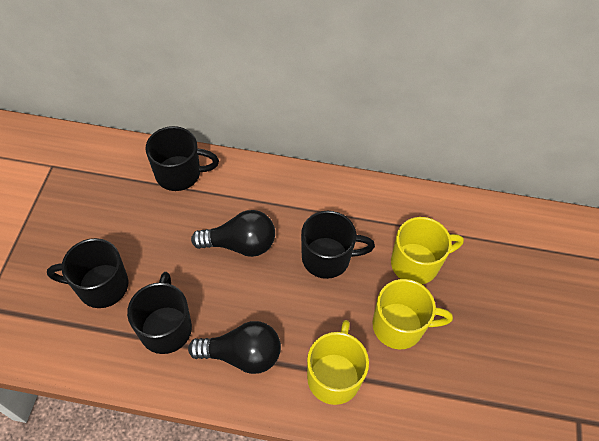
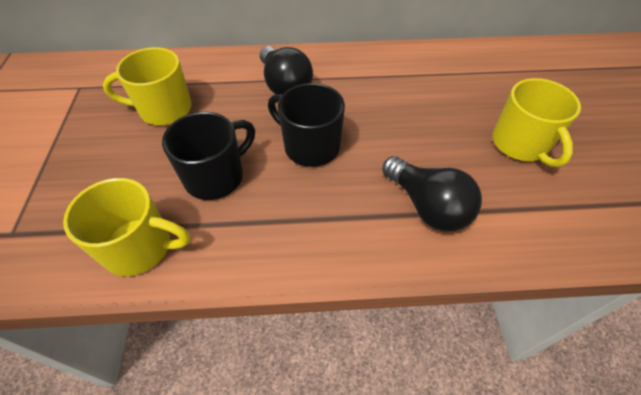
black mug: 4 -> 2

